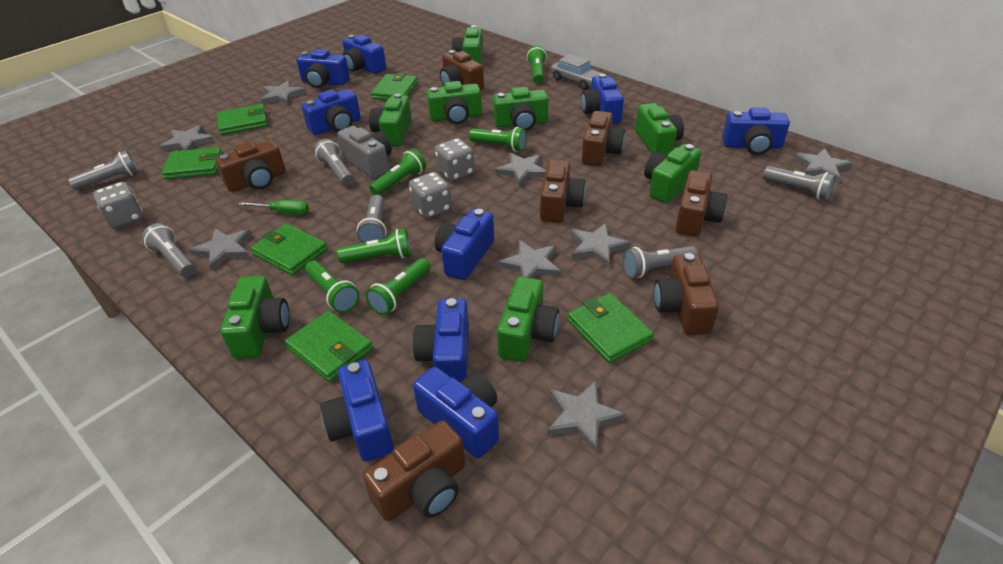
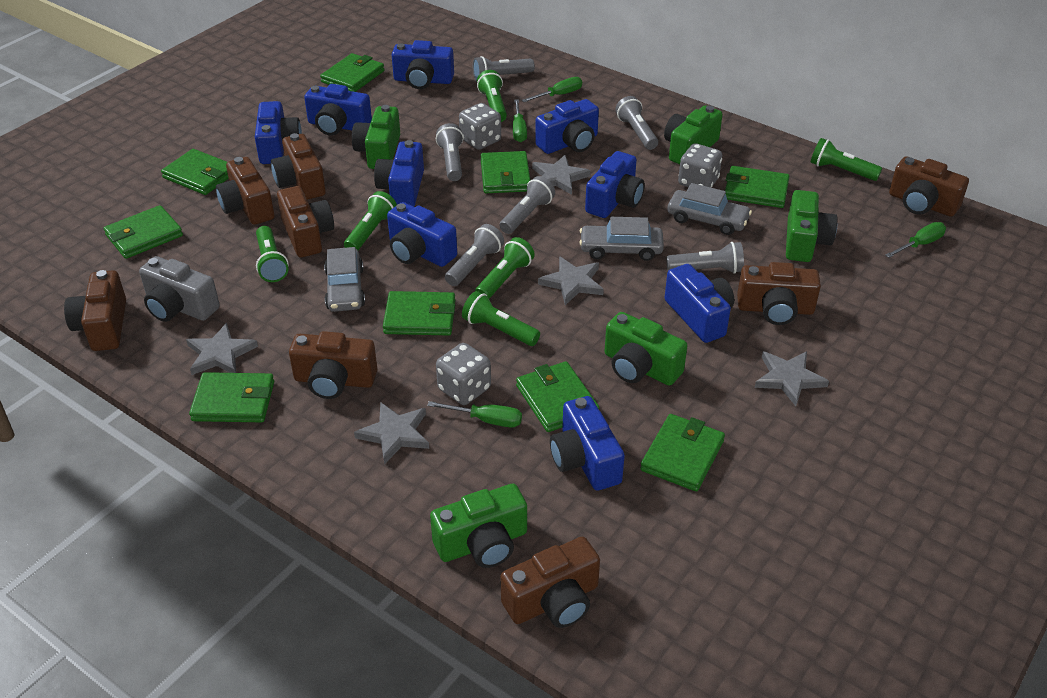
brown camera: 7 -> 8
green camera: 8 -> 5
green screwdriver: 1 -> 4
green wallet: 6 -> 9
grey car: 1 -> 3
grey star: 8 -> 5

